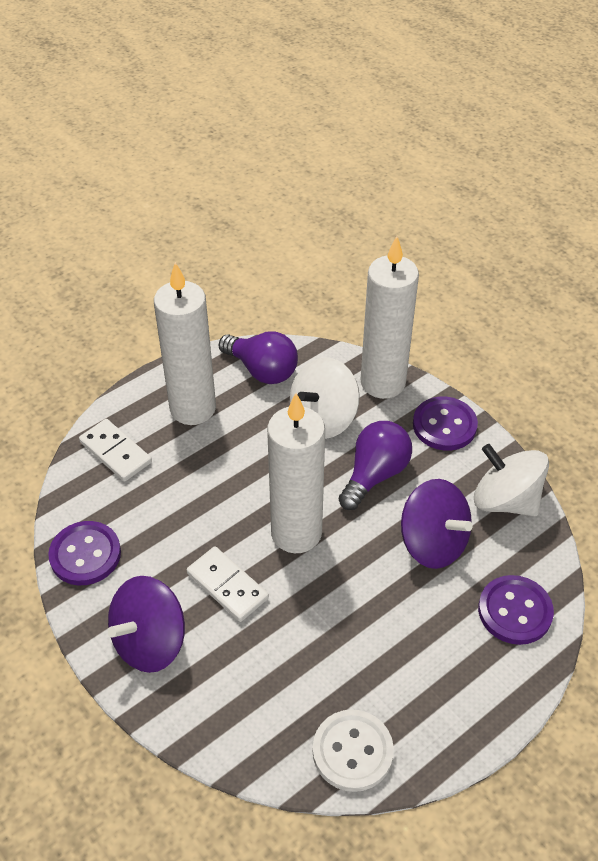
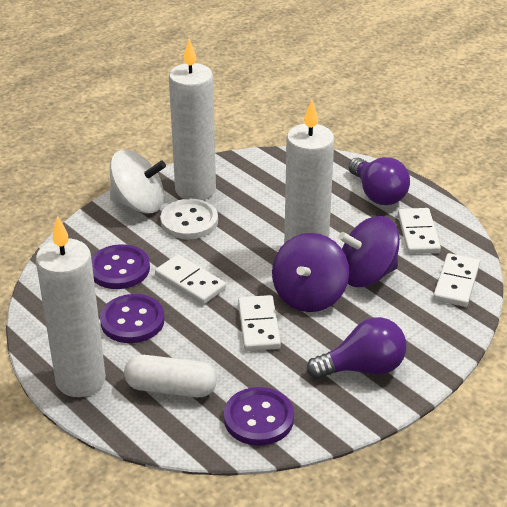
white capsule: 0 -> 1
white domino: 2 -> 4
white spinning top: 2 -> 1

